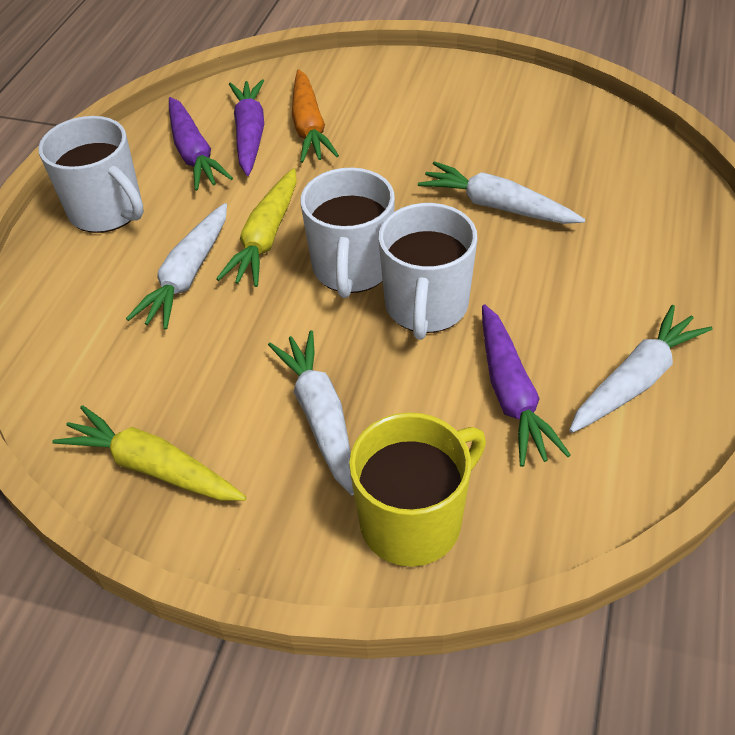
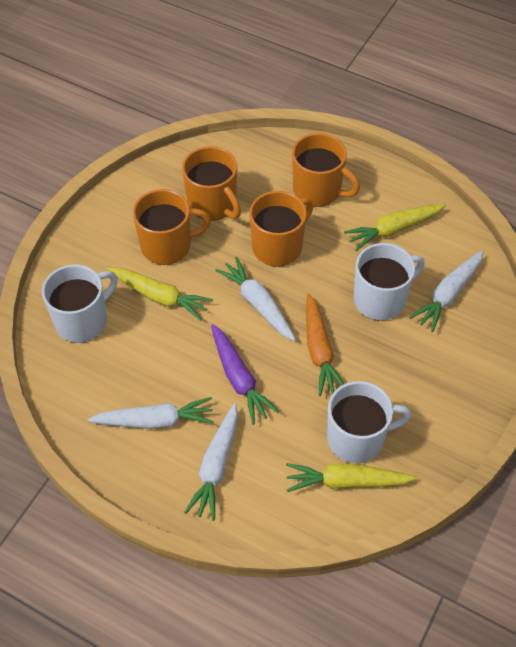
orange mug: 0 -> 4
purple carrot: 3 -> 1
yellow carrot: 2 -> 3
yellow mug: 1 -> 0

